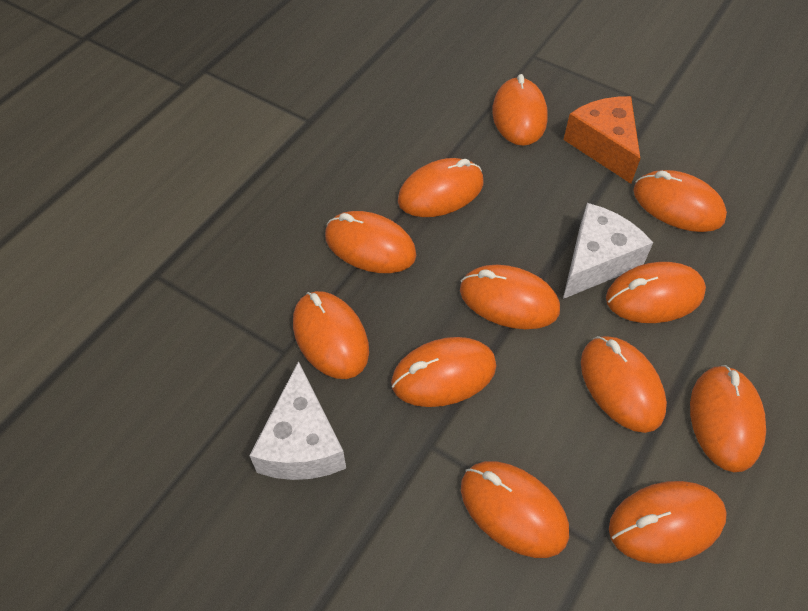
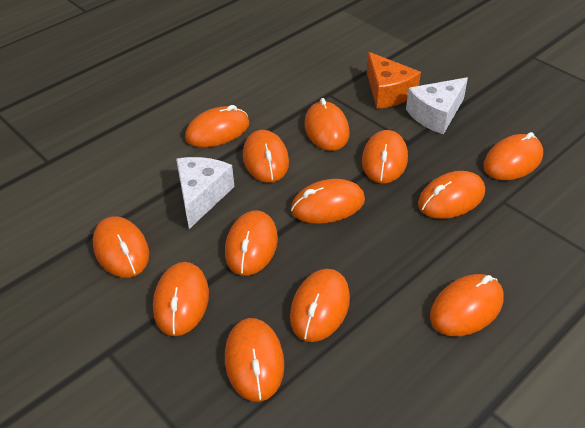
orange mouse: 12 -> 13

